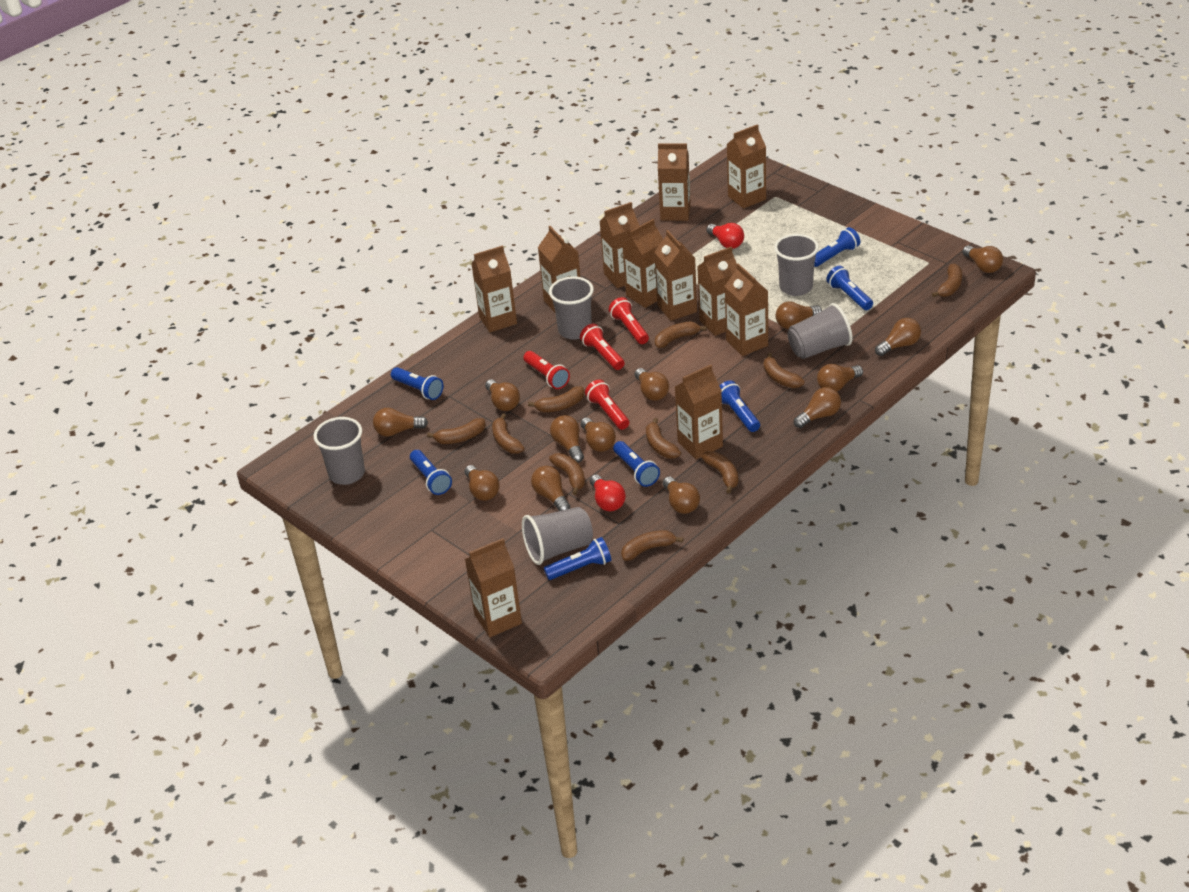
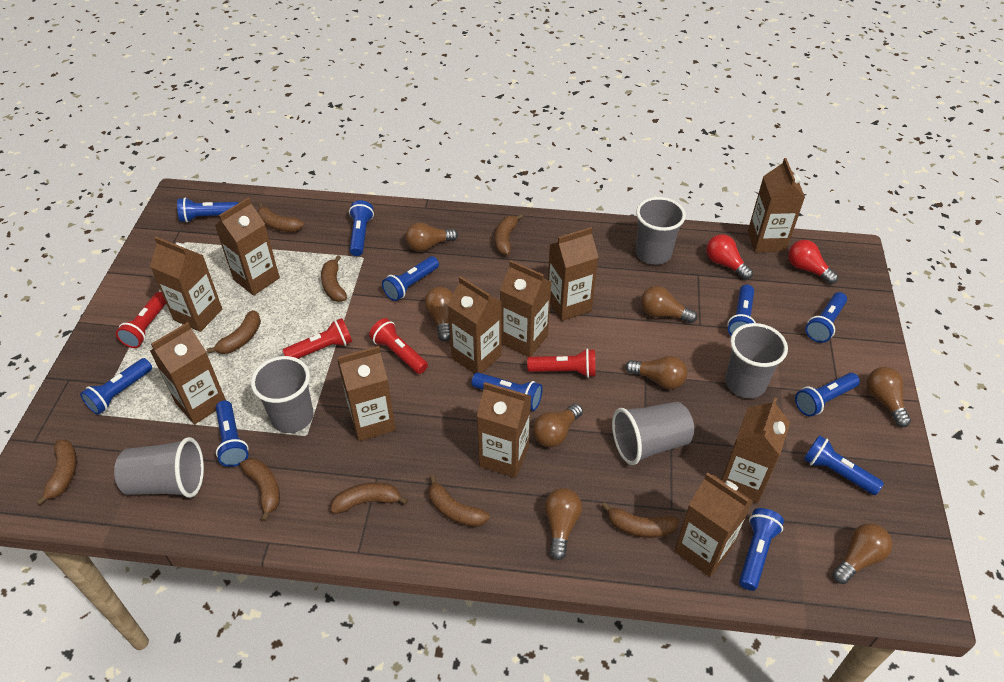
blue flashlight: 7 -> 11
brown banana: 10 -> 9
brown light bulb: 13 -> 8

